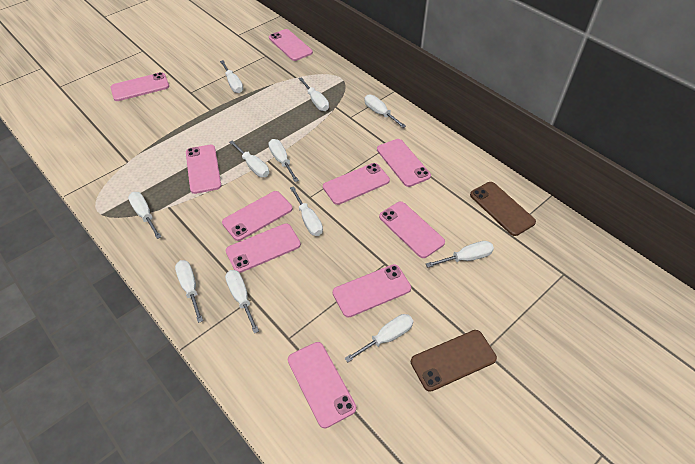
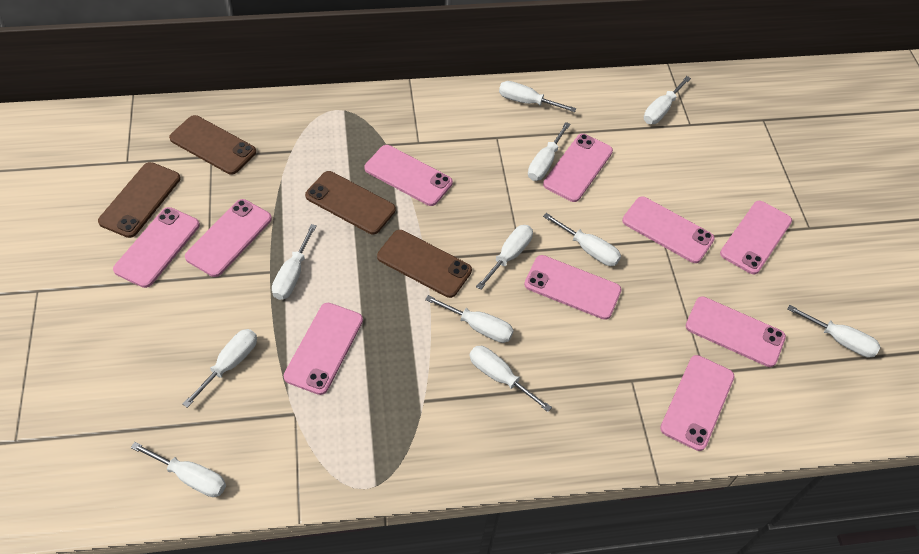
brown phone: 2 -> 4

